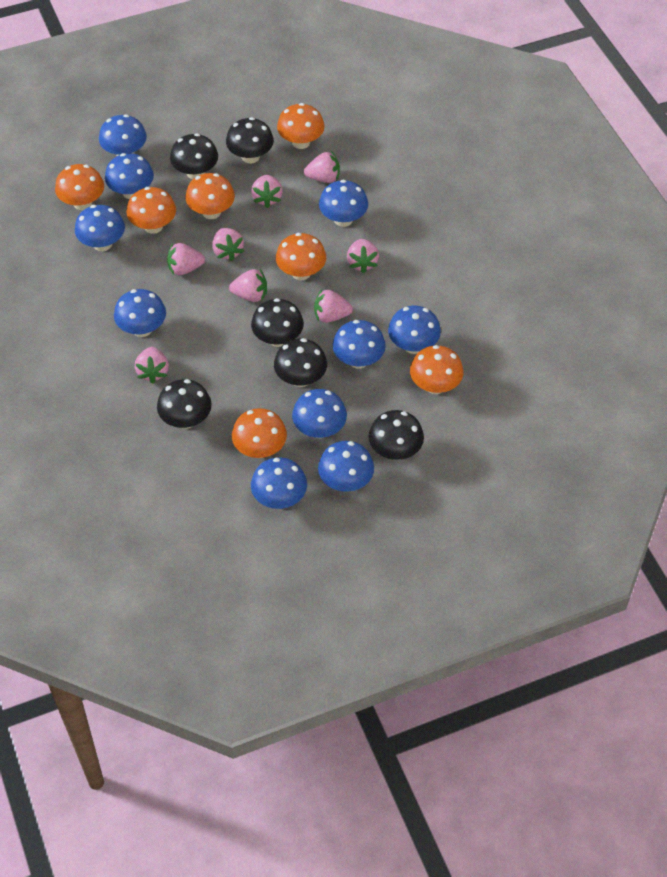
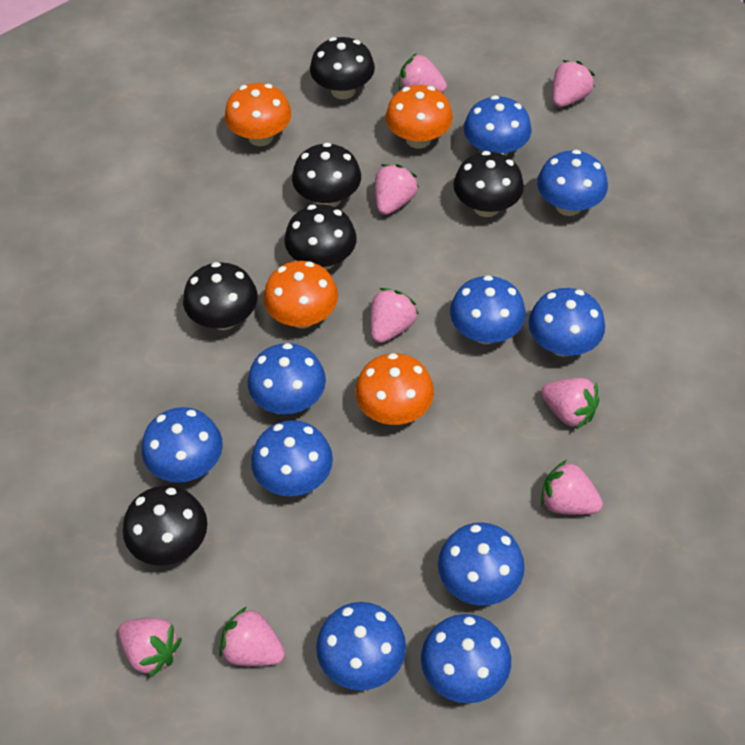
orange mushroom: 7 -> 4

